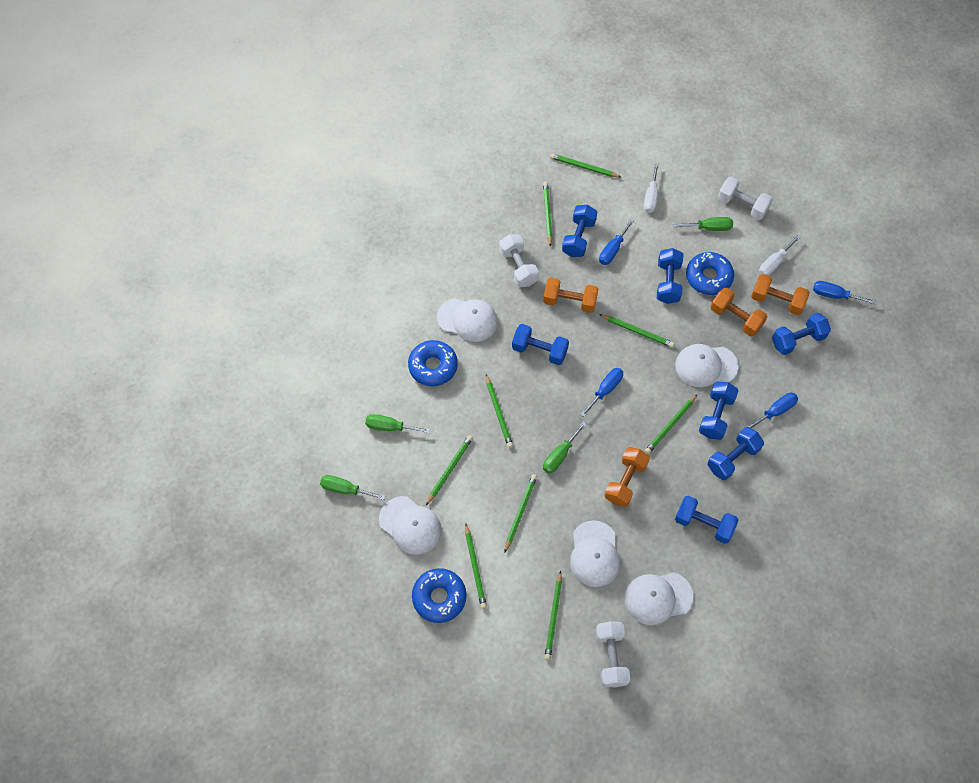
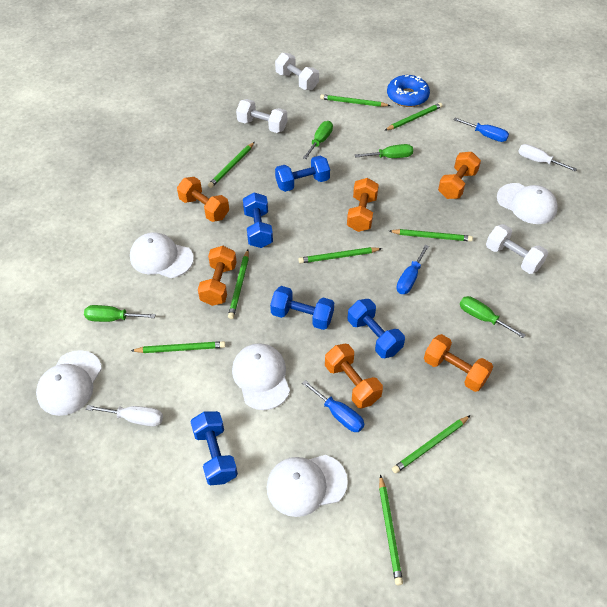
blue donut: 3 -> 1
blue dumbbell: 7 -> 5
blue screwdriver: 4 -> 3
orange dumbbell: 4 -> 6

